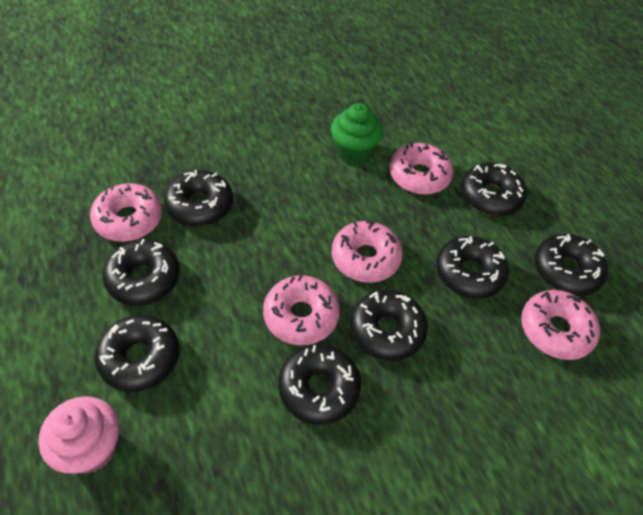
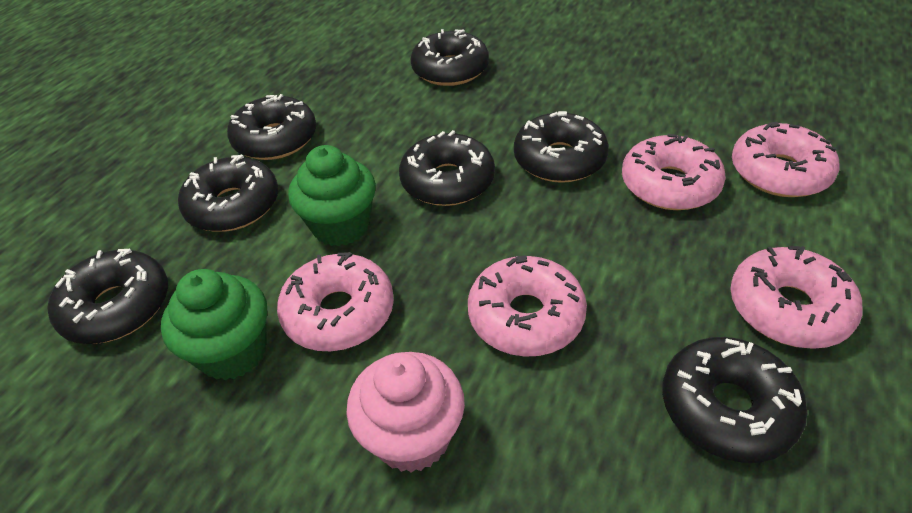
black donut: 8 -> 7
green cupcake: 1 -> 2

